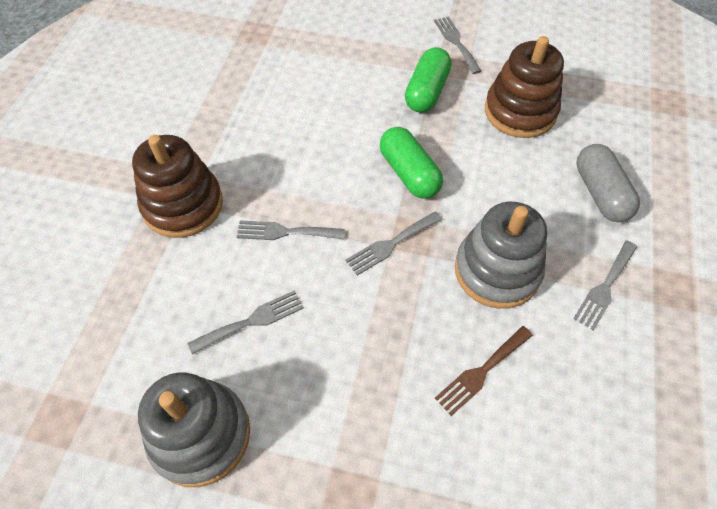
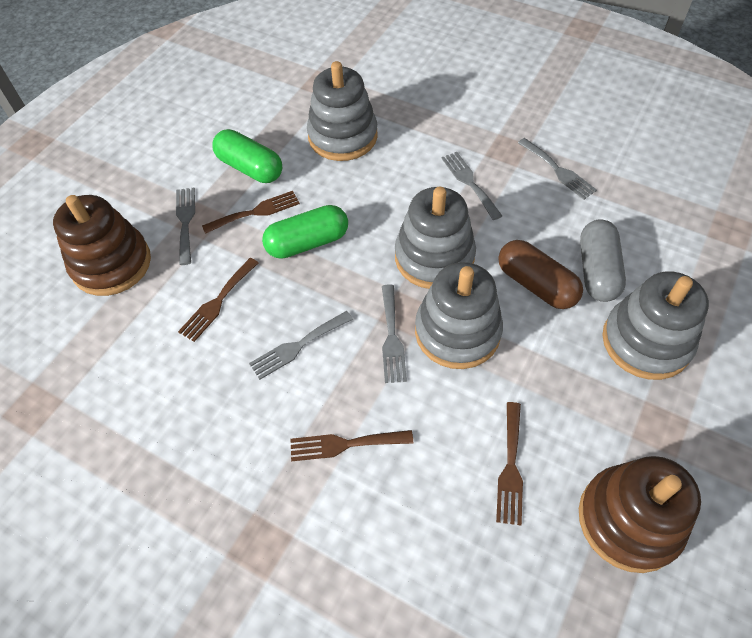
brown capsule: 0 -> 1
brown fork: 1 -> 4
grey stacking toy: 2 -> 4

